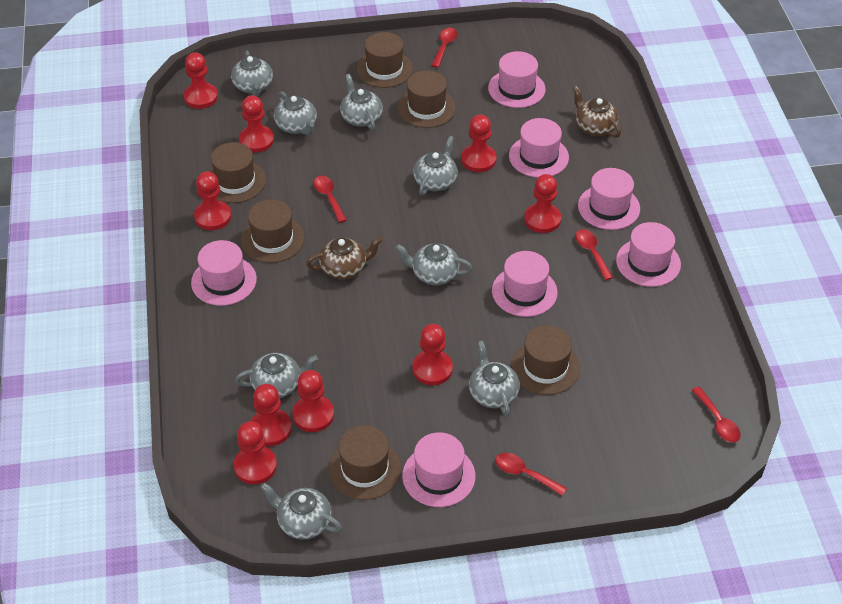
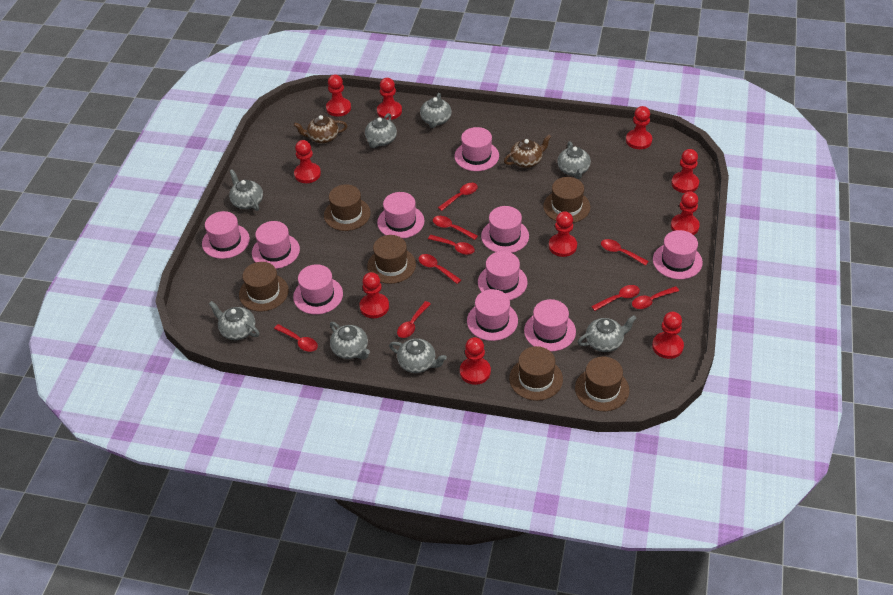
pink hat: 7 -> 10
red pawn: 9 -> 10
red spoon: 5 -> 9

